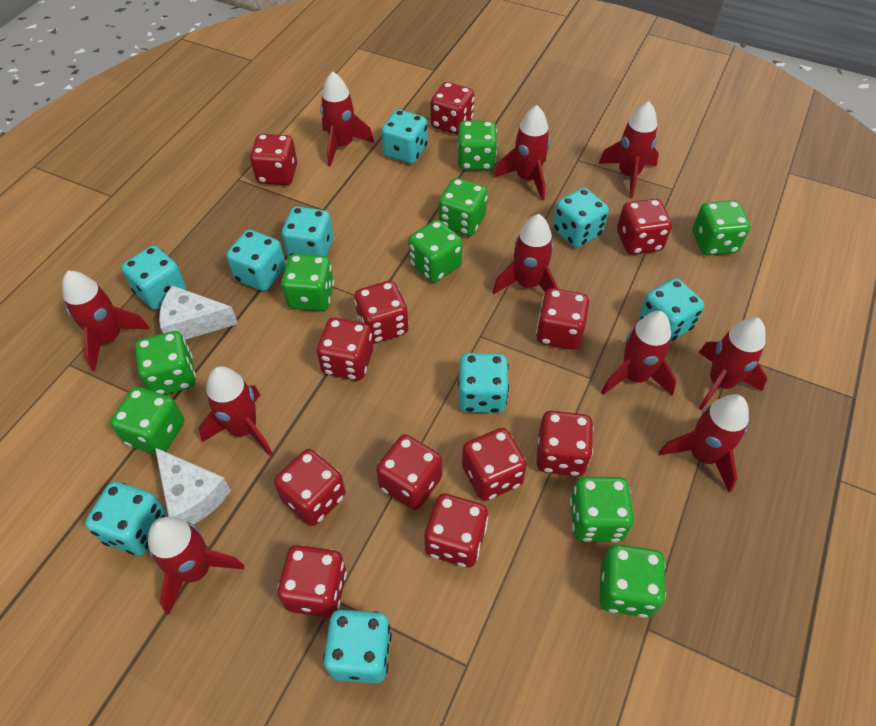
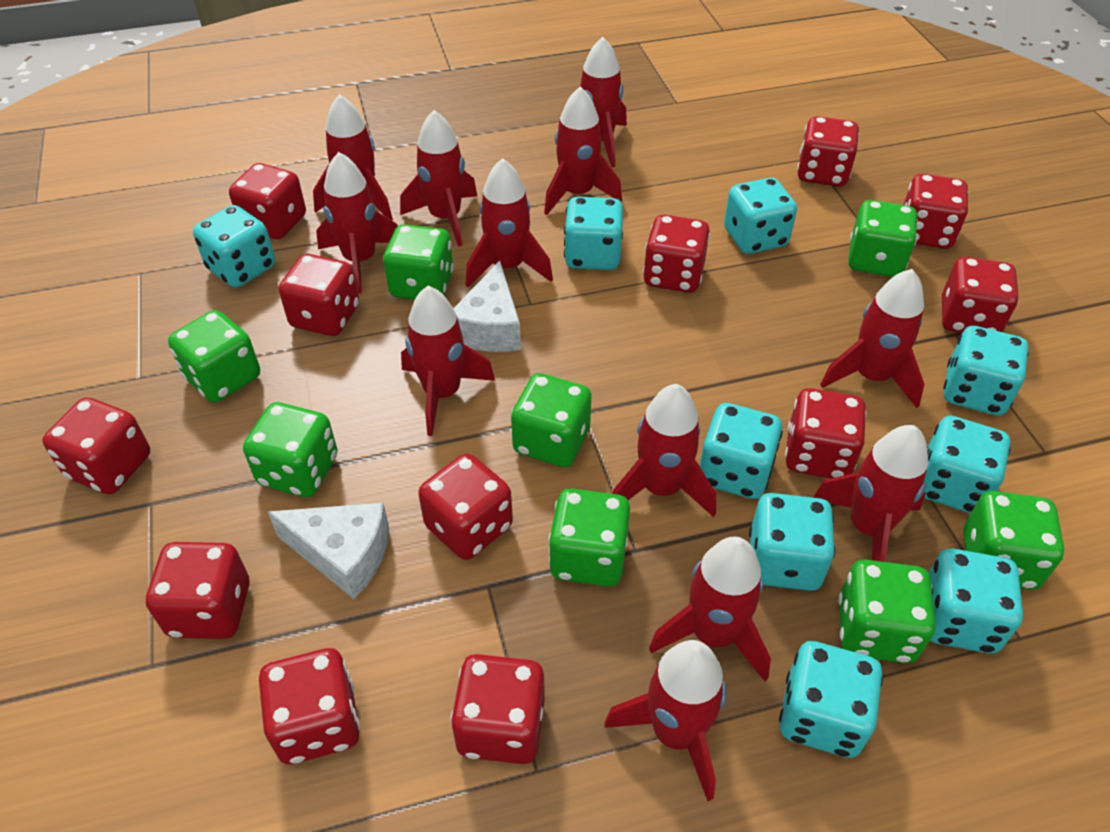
green dice: 9 -> 8
red rocket: 10 -> 12

